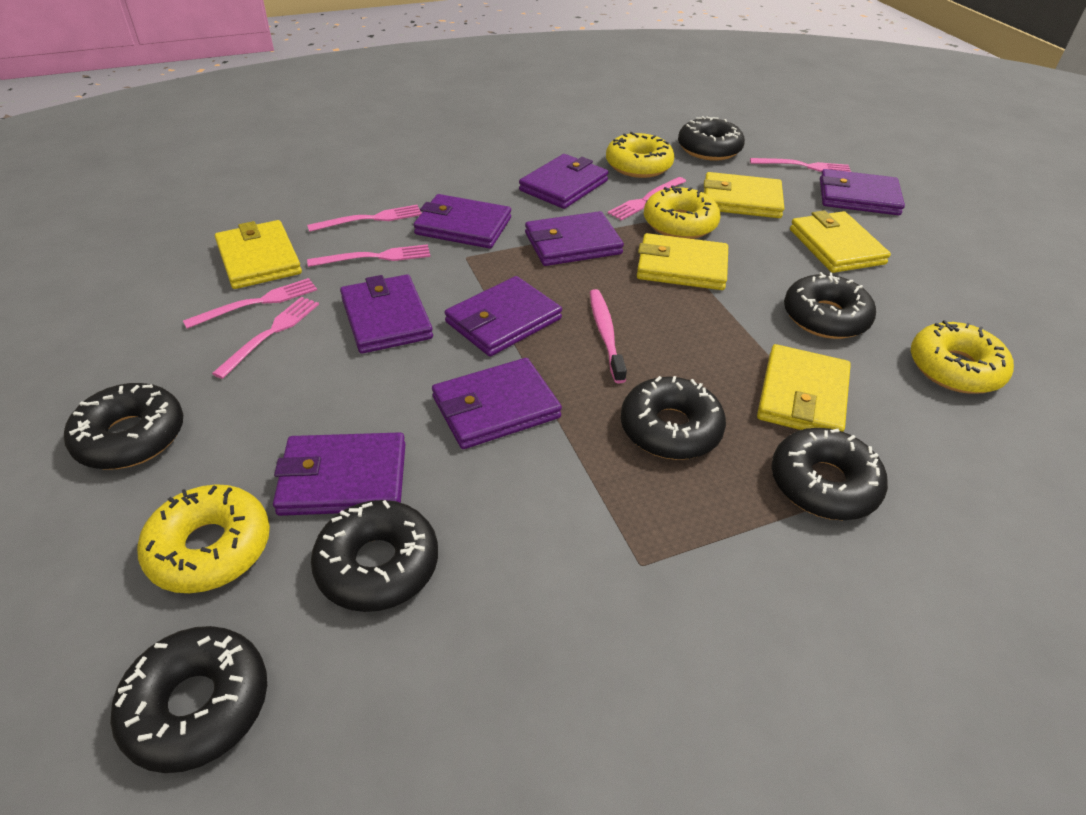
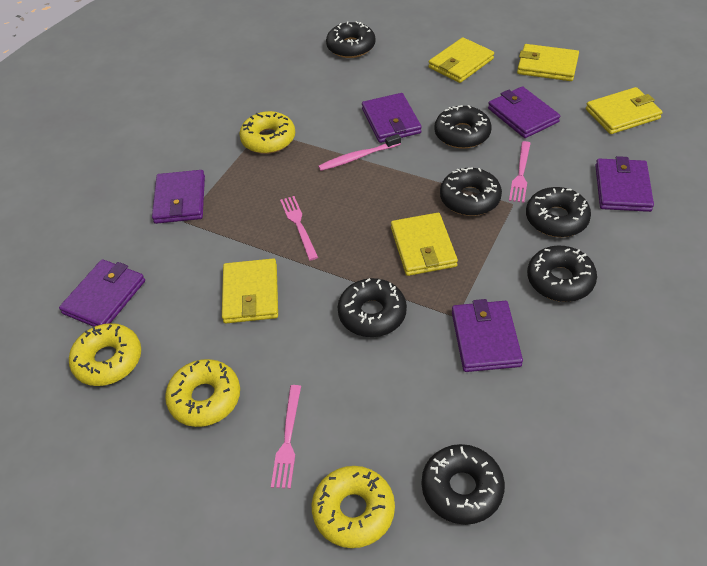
pink fork: 6 -> 3
purple wallet: 8 -> 6

